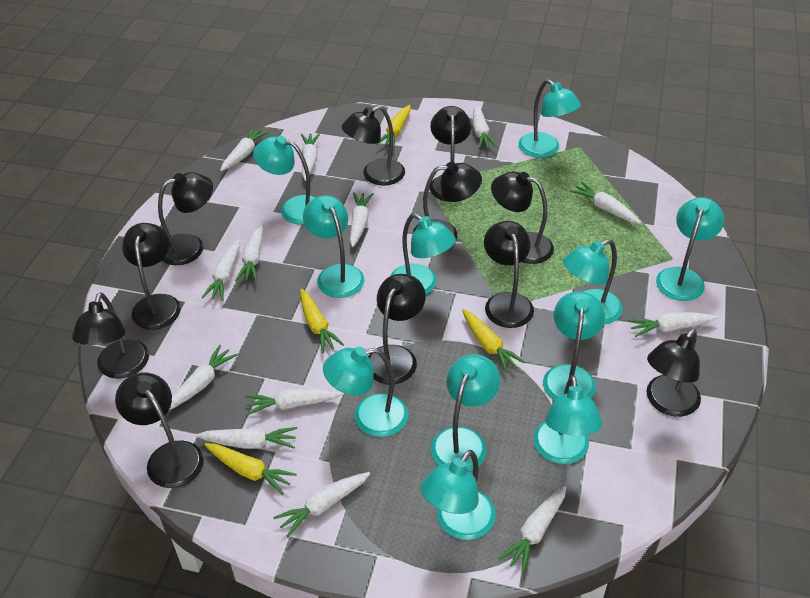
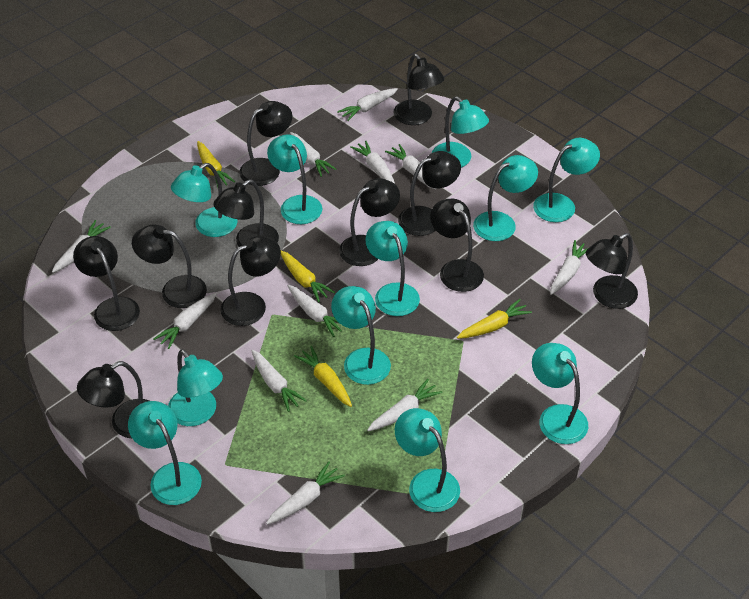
white carrot: 13 -> 11

